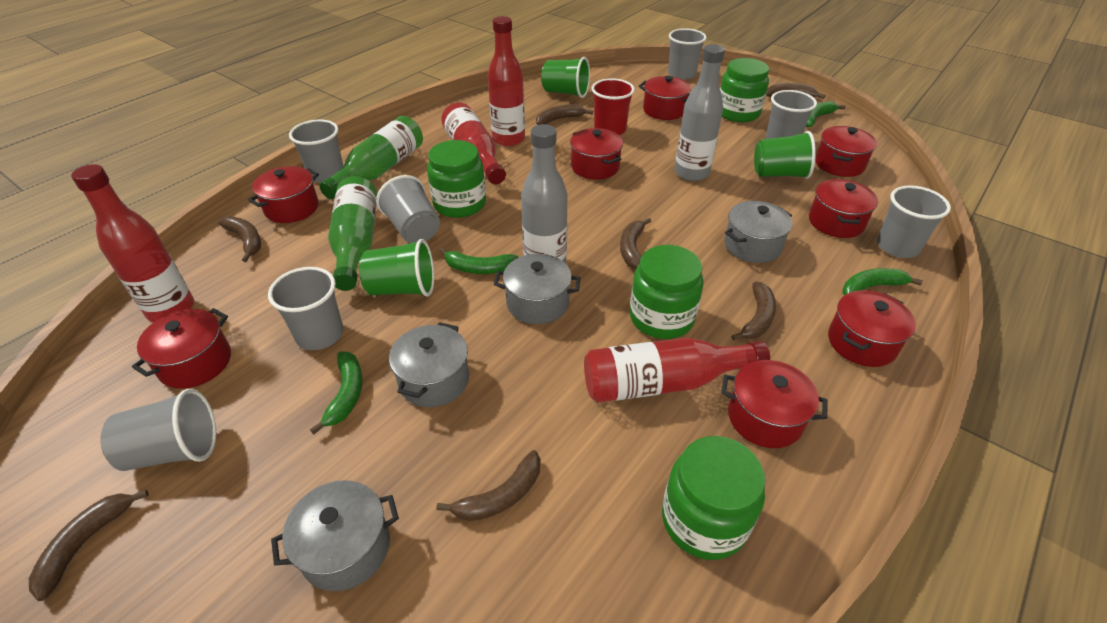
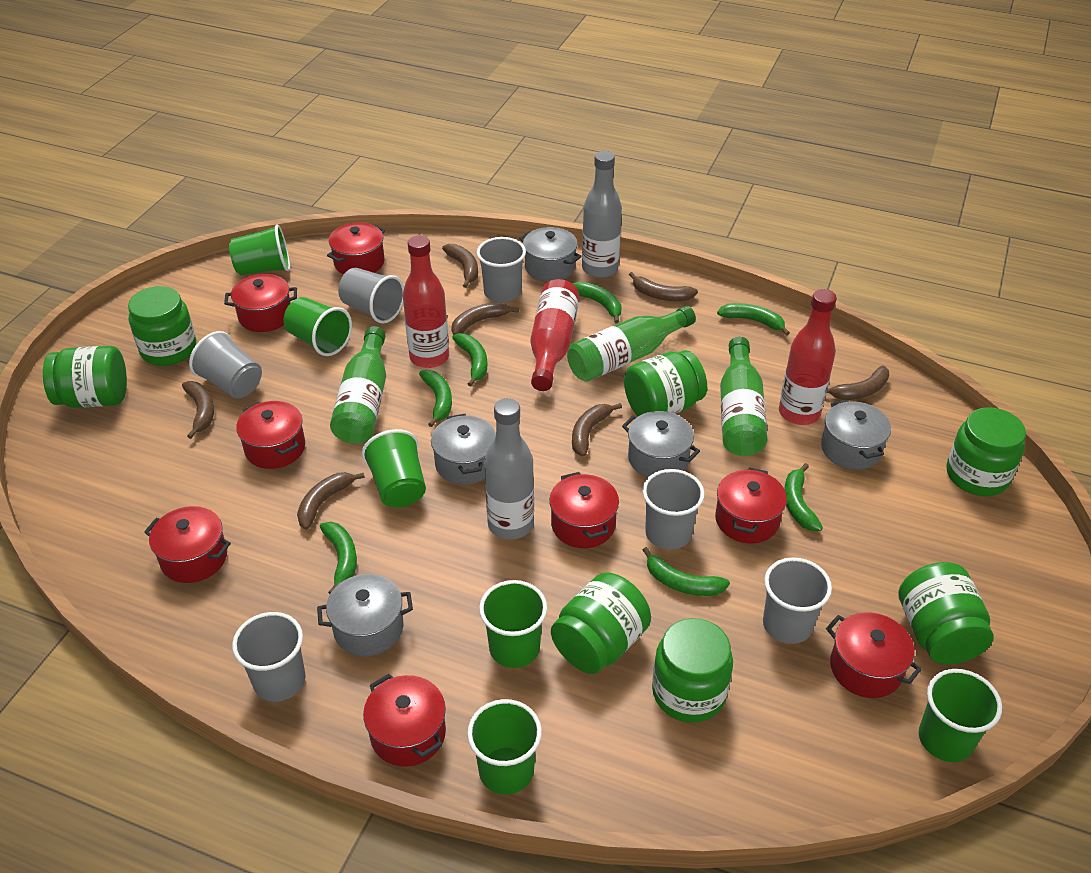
green banana: 4 -> 7
green bottle: 2 -> 3
green cup: 3 -> 6
green jar: 4 -> 7
grey cup: 7 -> 6
grey pot: 4 -> 5
red bottle: 4 -> 3
red cup: 1 -> 0

